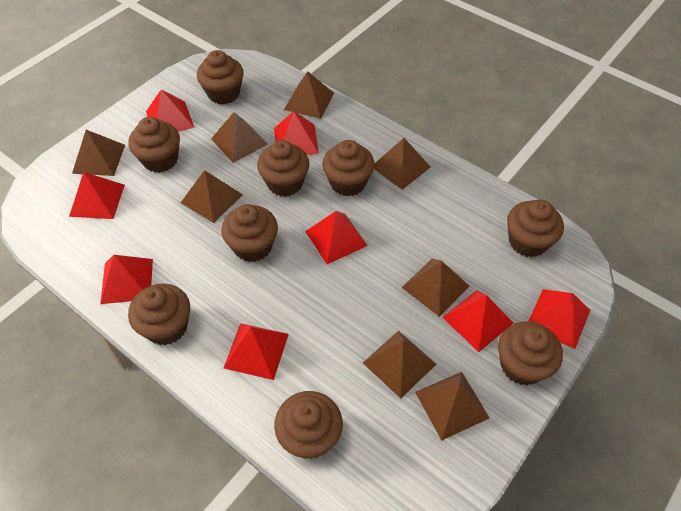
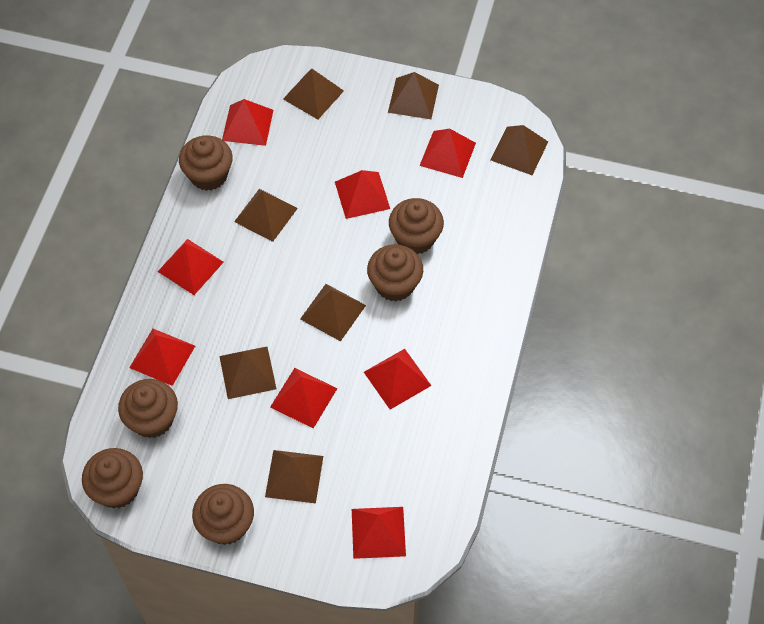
brown cupcake: 9 -> 6
brown pyramid: 8 -> 7

